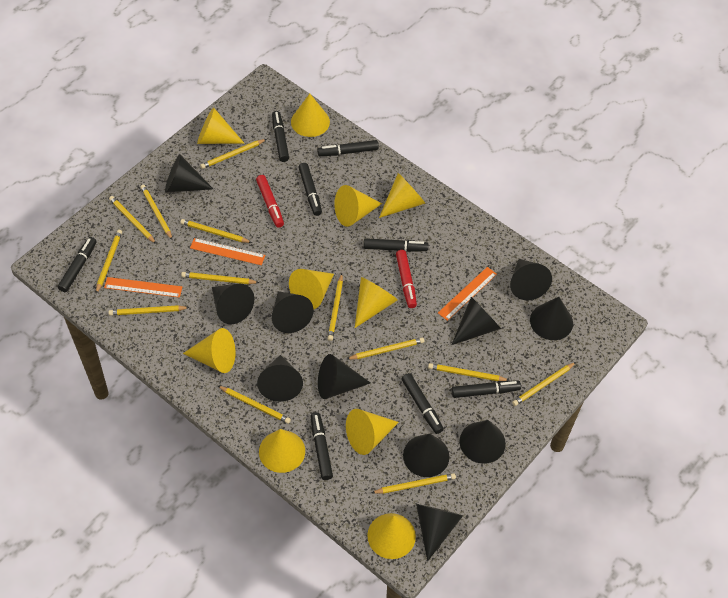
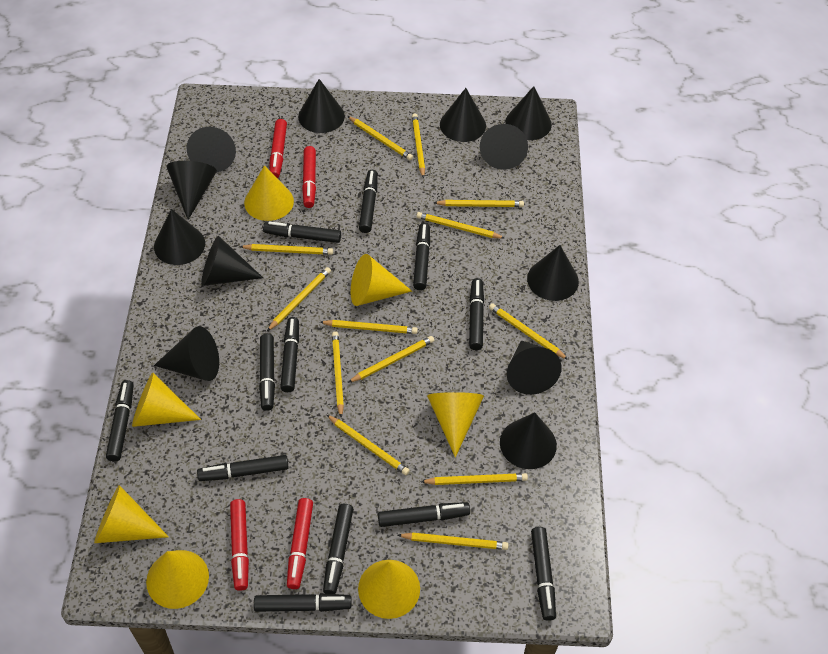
black cone: 11 -> 12
black marker: 8 -> 12
orange ruler: 3 -> 0
red marker: 2 -> 4
yellow cone: 10 -> 7

